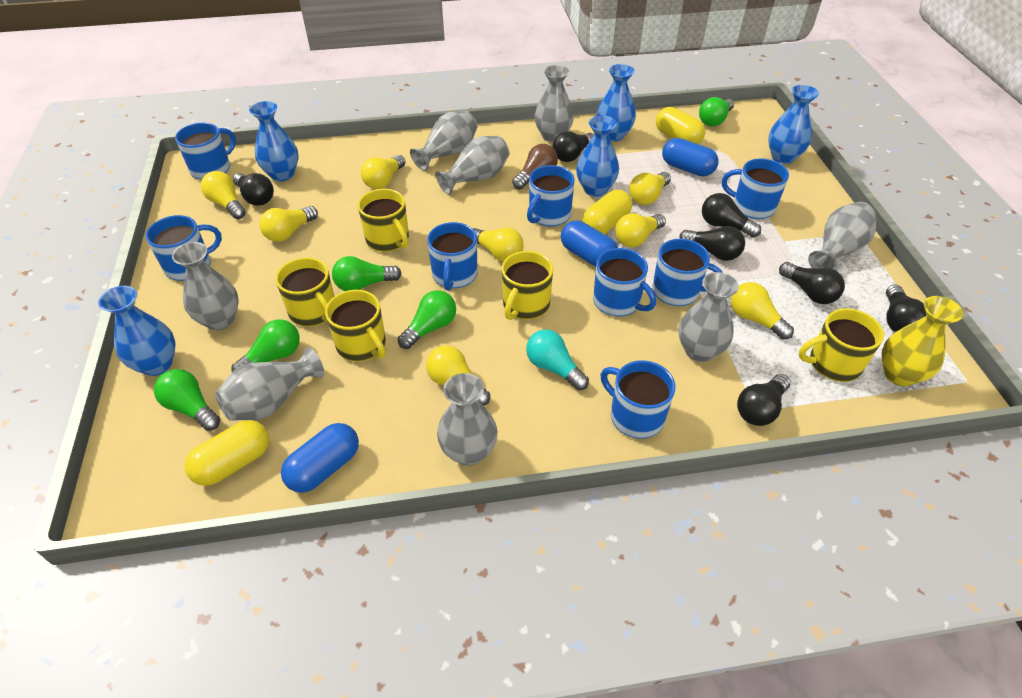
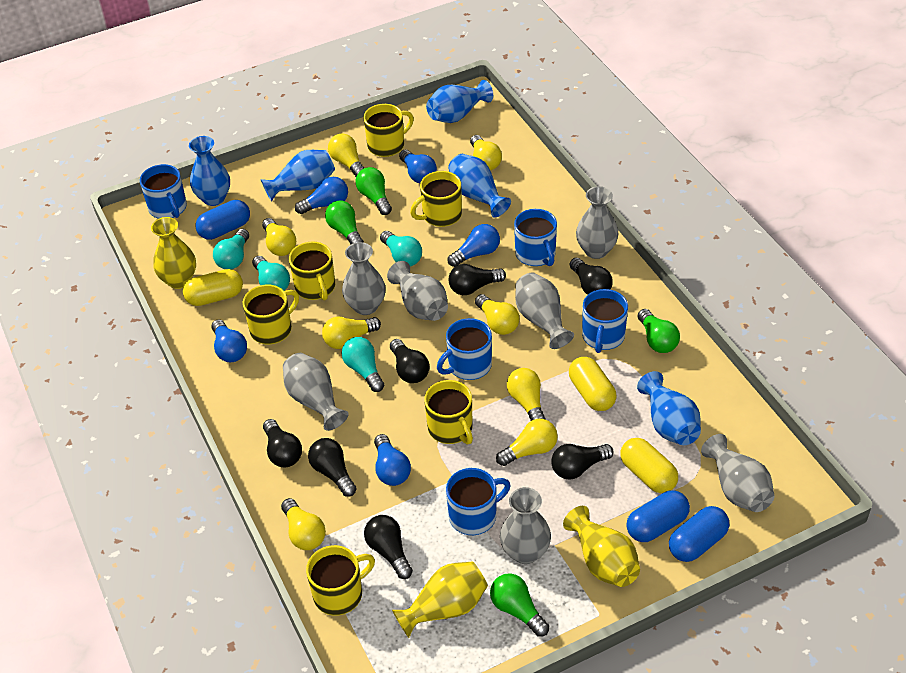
blue light bulb: 0 -> 5
blue mug: 8 -> 5
brown light bulb: 1 -> 0
green light bulb: 5 -> 4
grey vase: 8 -> 7
turquoise light bulb: 1 -> 4
yellow mug: 5 -> 6
yellow vase: 1 -> 3

